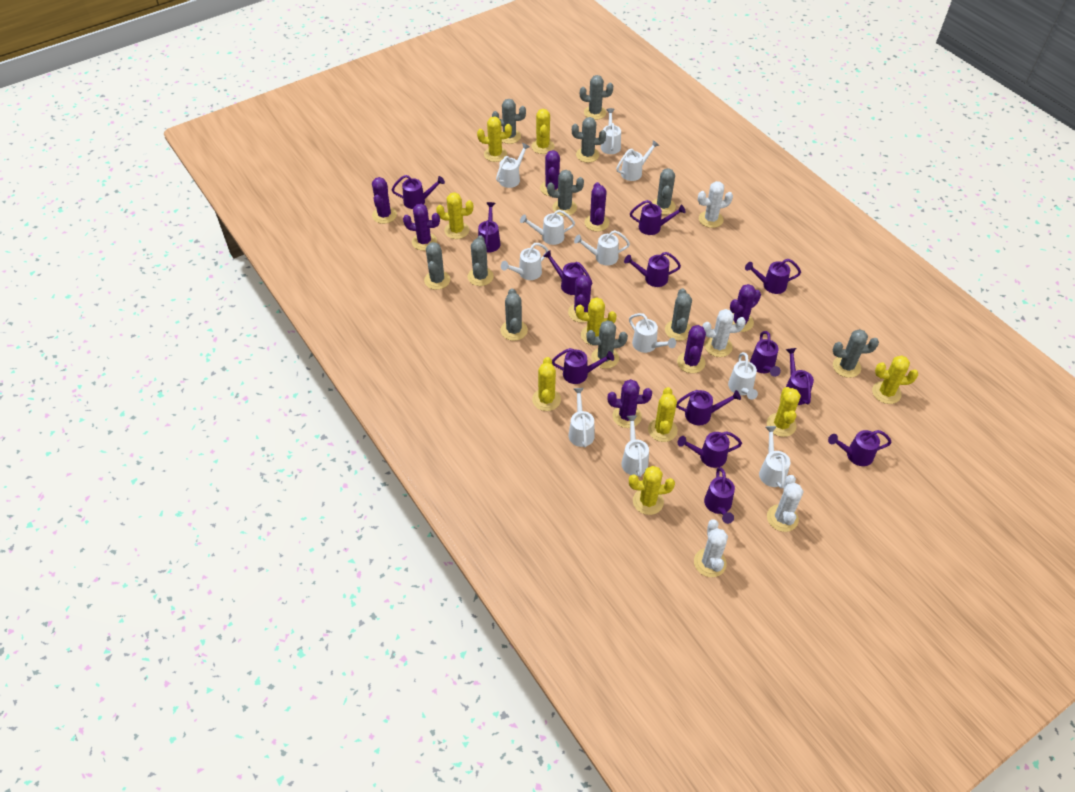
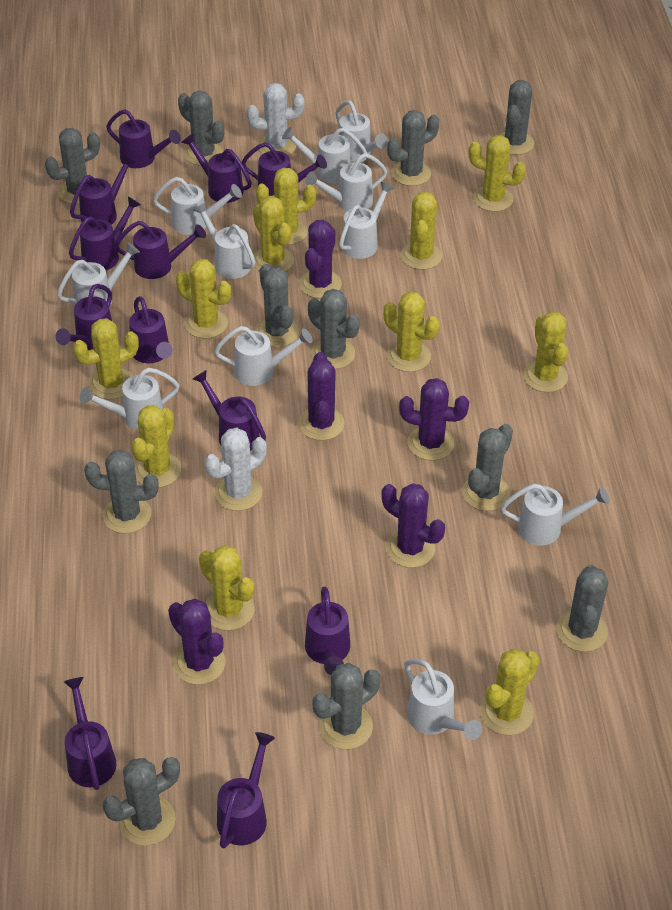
purple cactus: 8 -> 5
purple watering can: 13 -> 12
white cactus: 4 -> 2
yellow cactus: 9 -> 11

